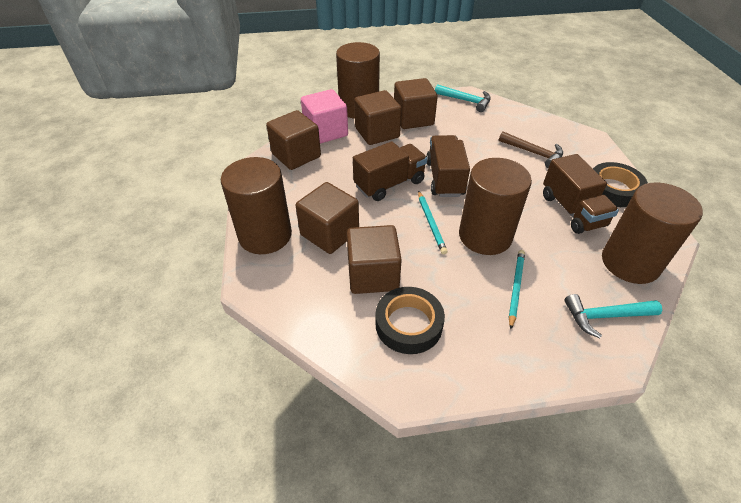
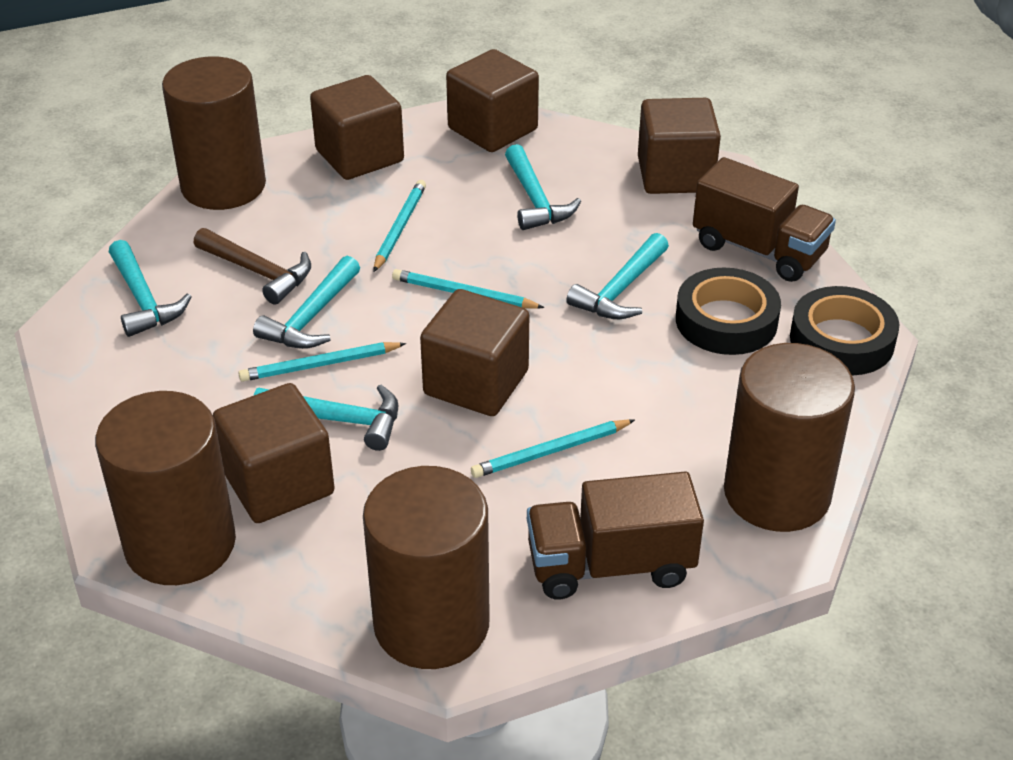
brown truck: 3 -> 2
pink cube: 1 -> 0
turquoise hammer: 2 -> 5
turquoise pencil: 2 -> 4

